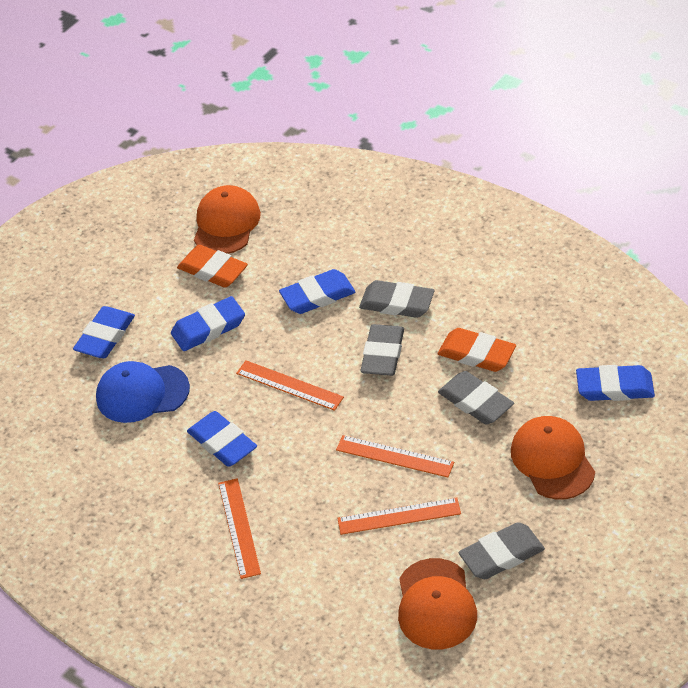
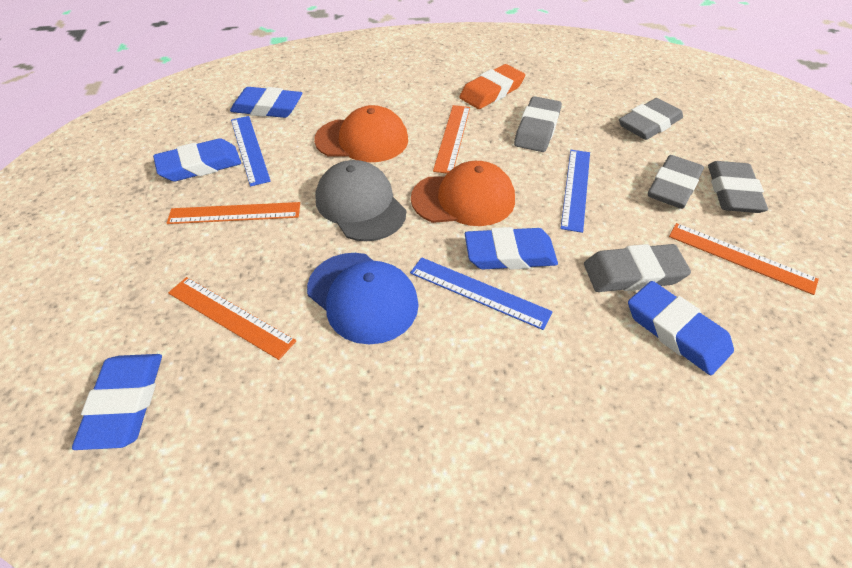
blue ruler: 0 -> 3
grey cap: 0 -> 1
grey eraser: 4 -> 5
orange cap: 3 -> 2
orange eraser: 2 -> 1

